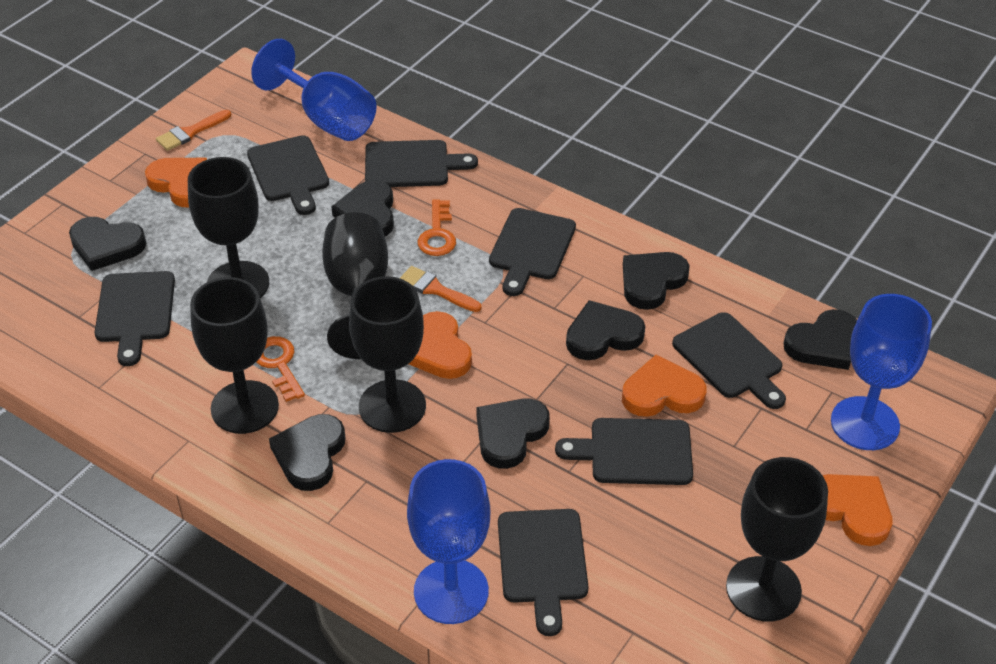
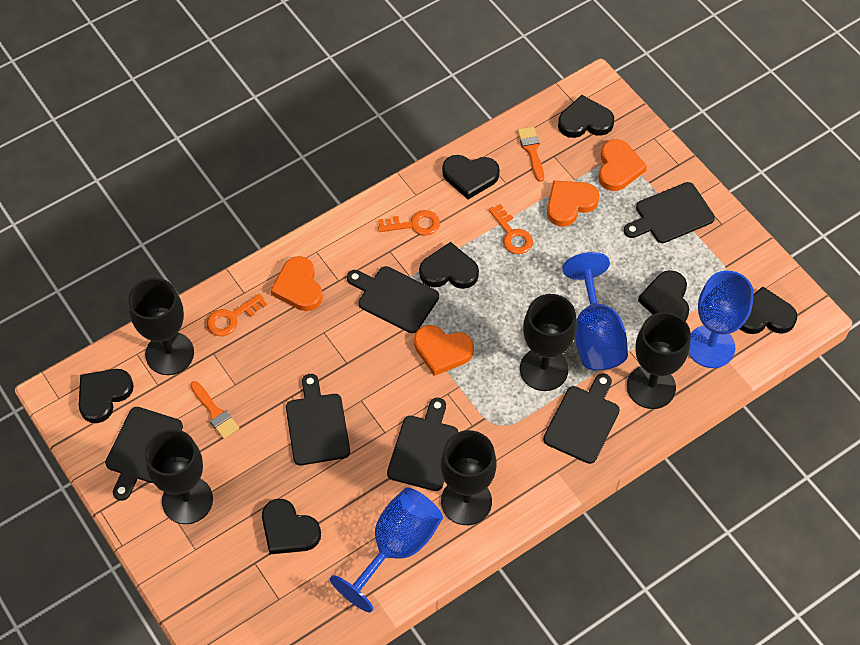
black cutting board: 7 -> 6
orange key: 2 -> 3

